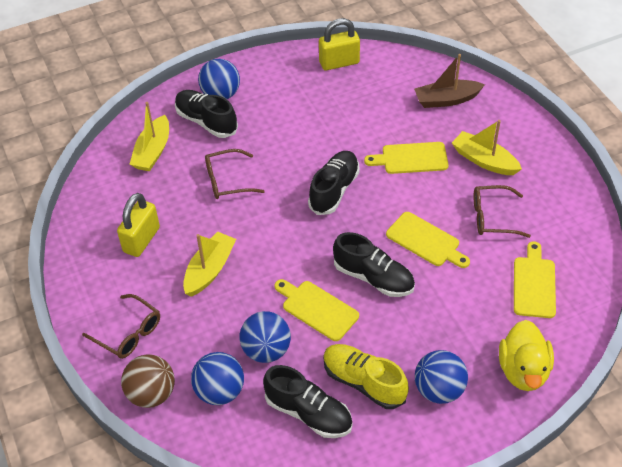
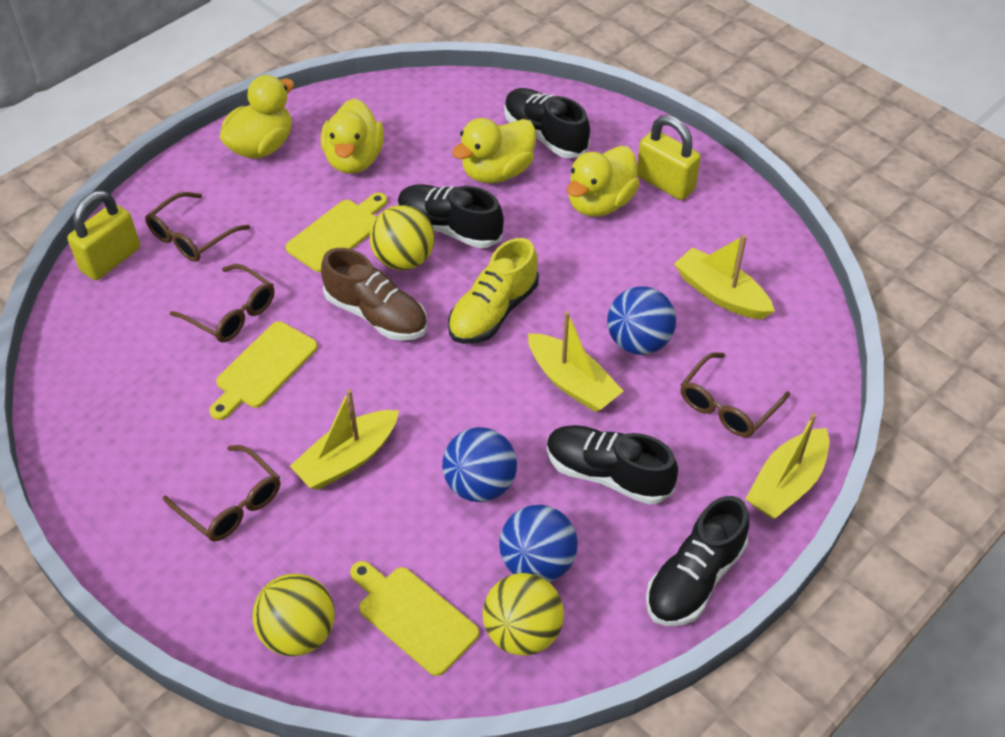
blue ball: 4 -> 3
brown ball: 1 -> 0
brown boat: 1 -> 0
brown glasses: 3 -> 4
brown shoe: 0 -> 1
yellow ball: 0 -> 3
yellow boat: 3 -> 4
yellow cutting board: 4 -> 3
yellow duck: 1 -> 4

